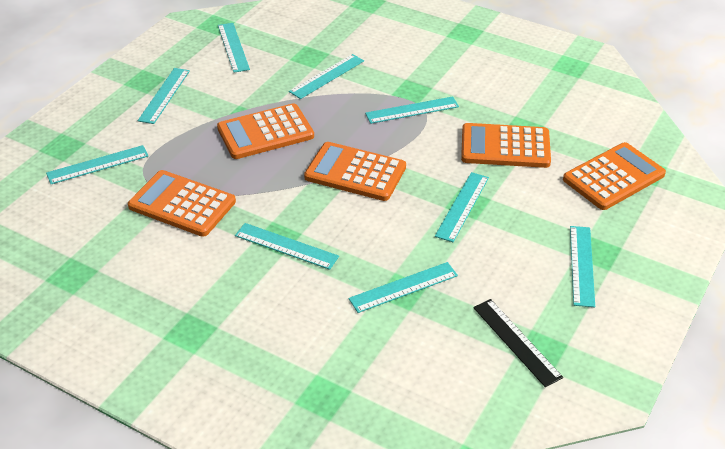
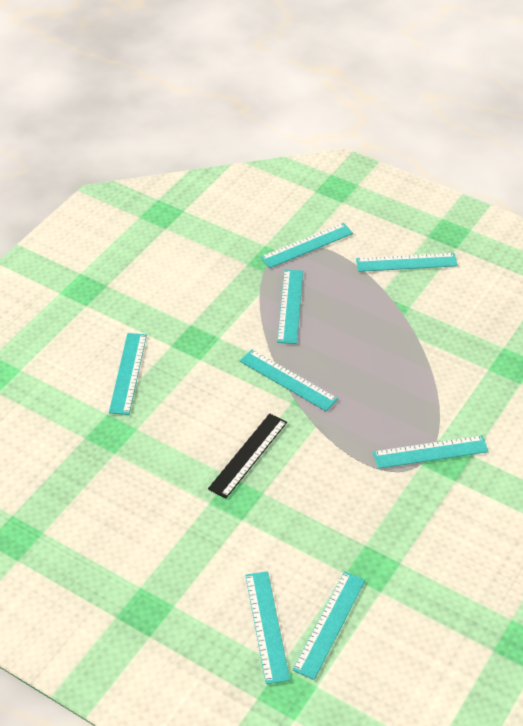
orange calculator: 5 -> 0
turquoise ruler: 9 -> 8

